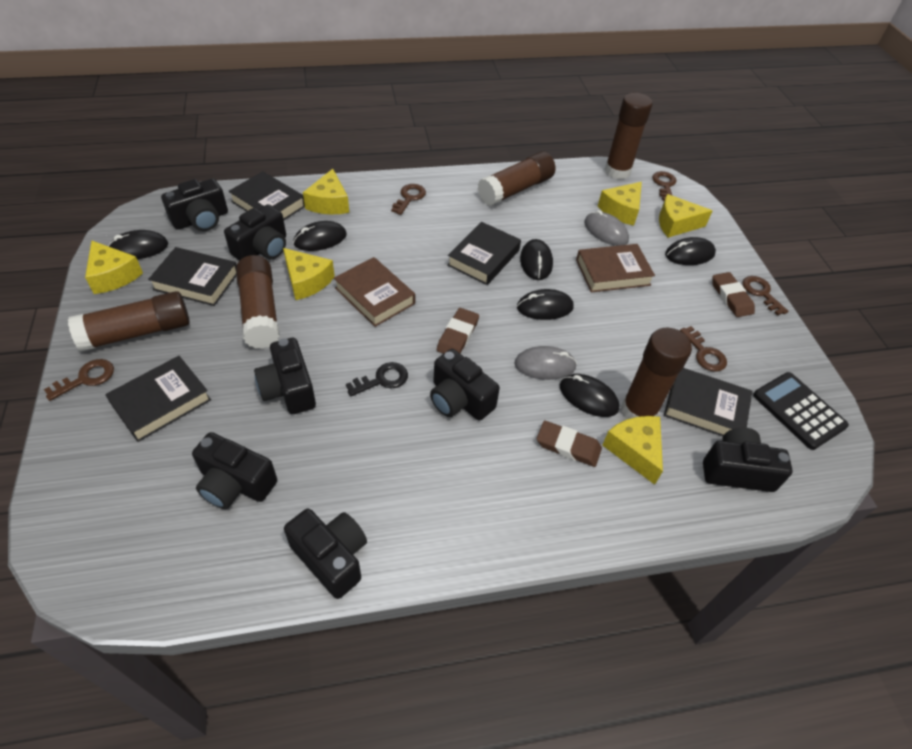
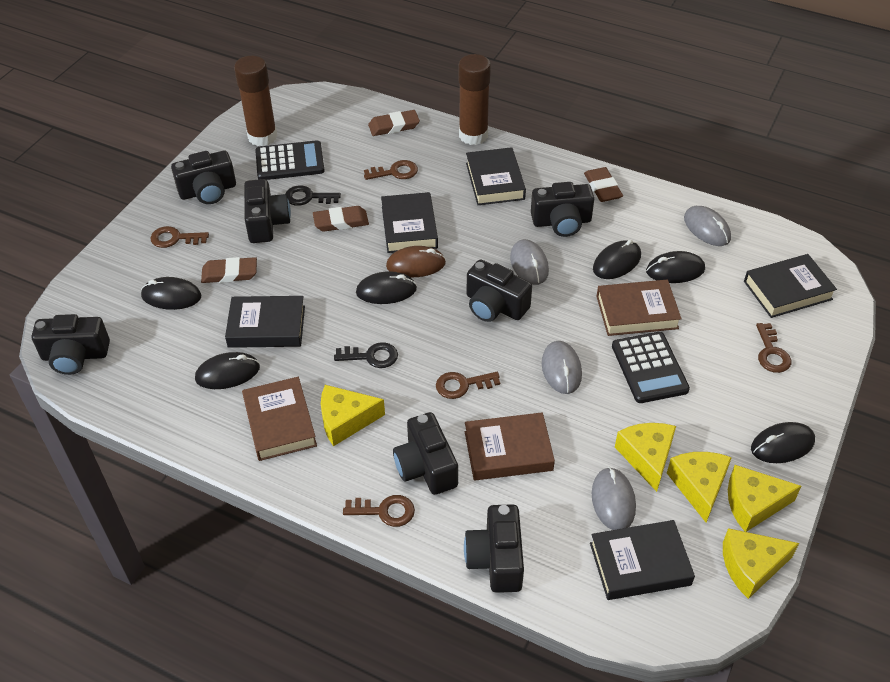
black calculator: 1 -> 2
black key: 1 -> 2
brown book: 2 -> 3
brown eraser: 3 -> 4
brown glue stick: 5 -> 2
brown mouse: 0 -> 1
grey mouse: 2 -> 4
yellow cheese: 6 -> 5

